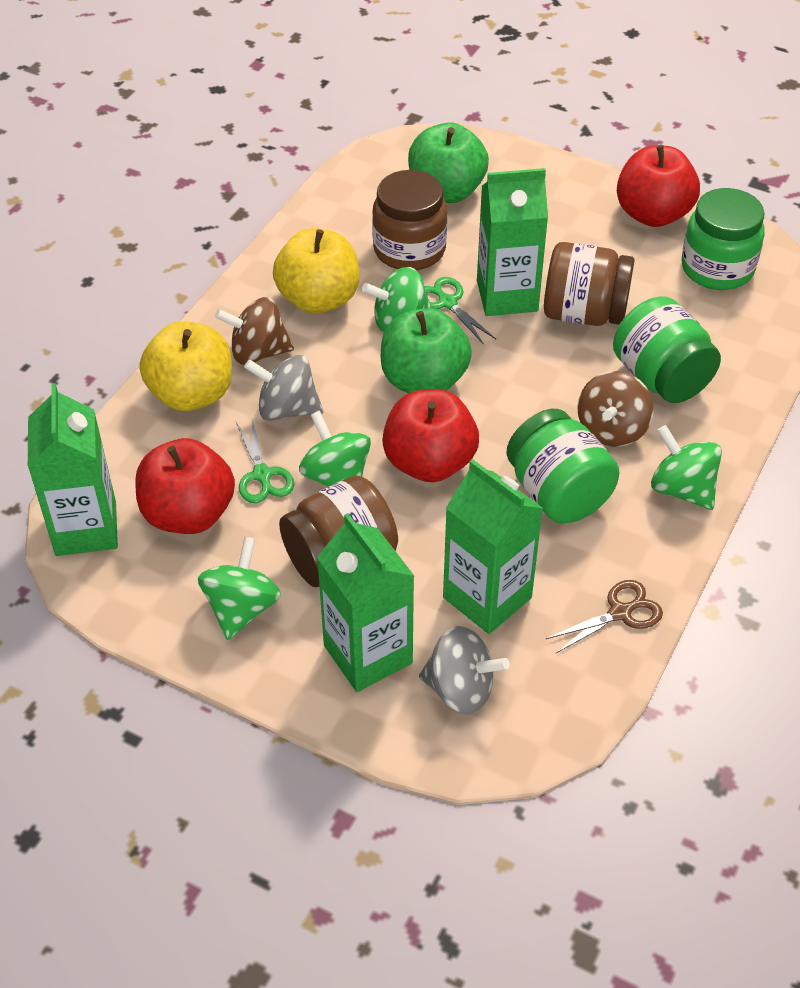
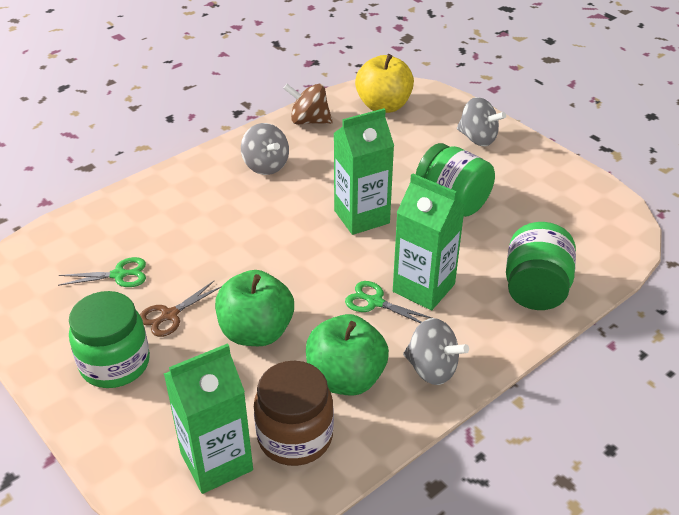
brown jar: 3 -> 1
brown spinning top: 2 -> 1
green carton: 4 -> 3
green spinning top: 4 -> 0
grey spinning top: 2 -> 3
red apple: 3 -> 0
yellow apple: 2 -> 1

